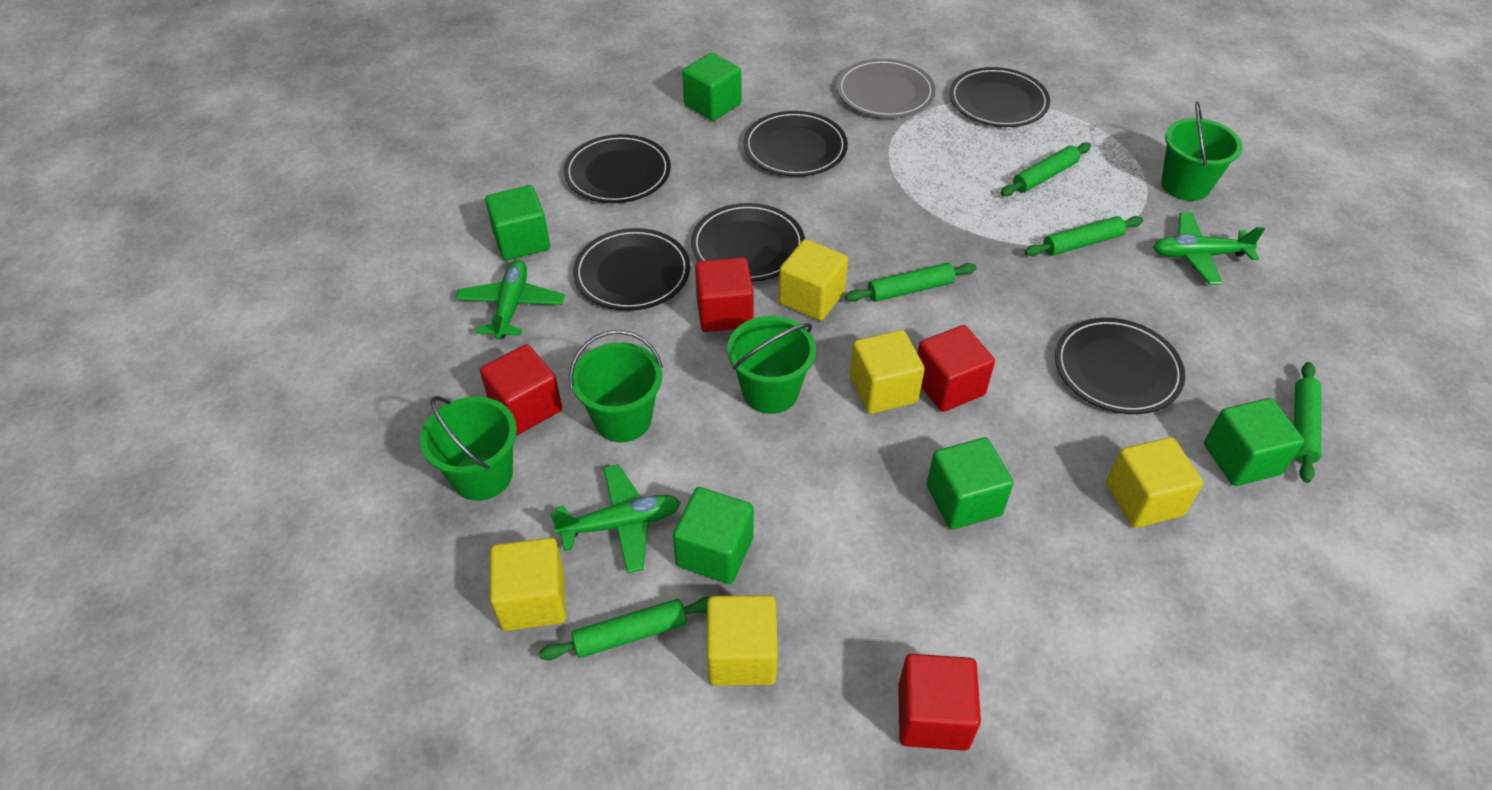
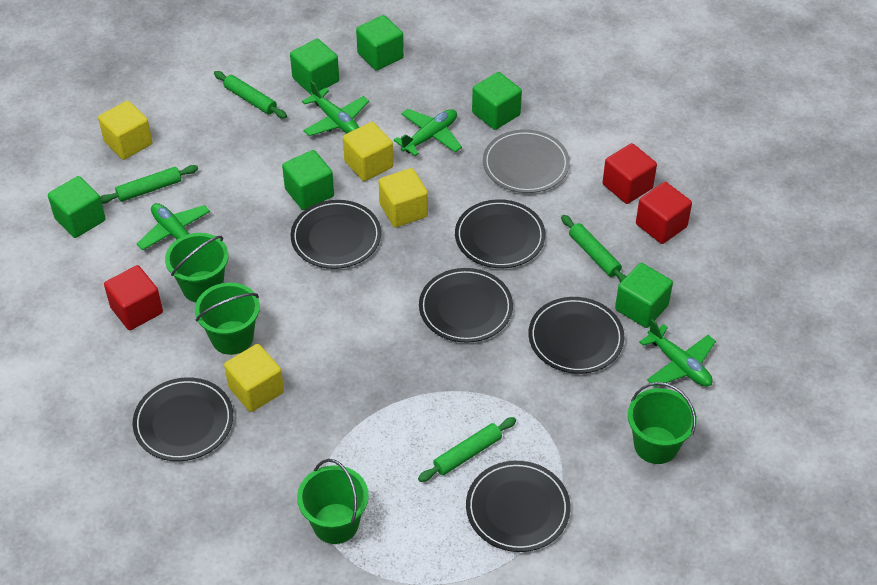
green cube: 5 -> 6
green plane: 3 -> 4
green rolling pin: 5 -> 4
red cube: 4 -> 3
yellow cube: 5 -> 4

